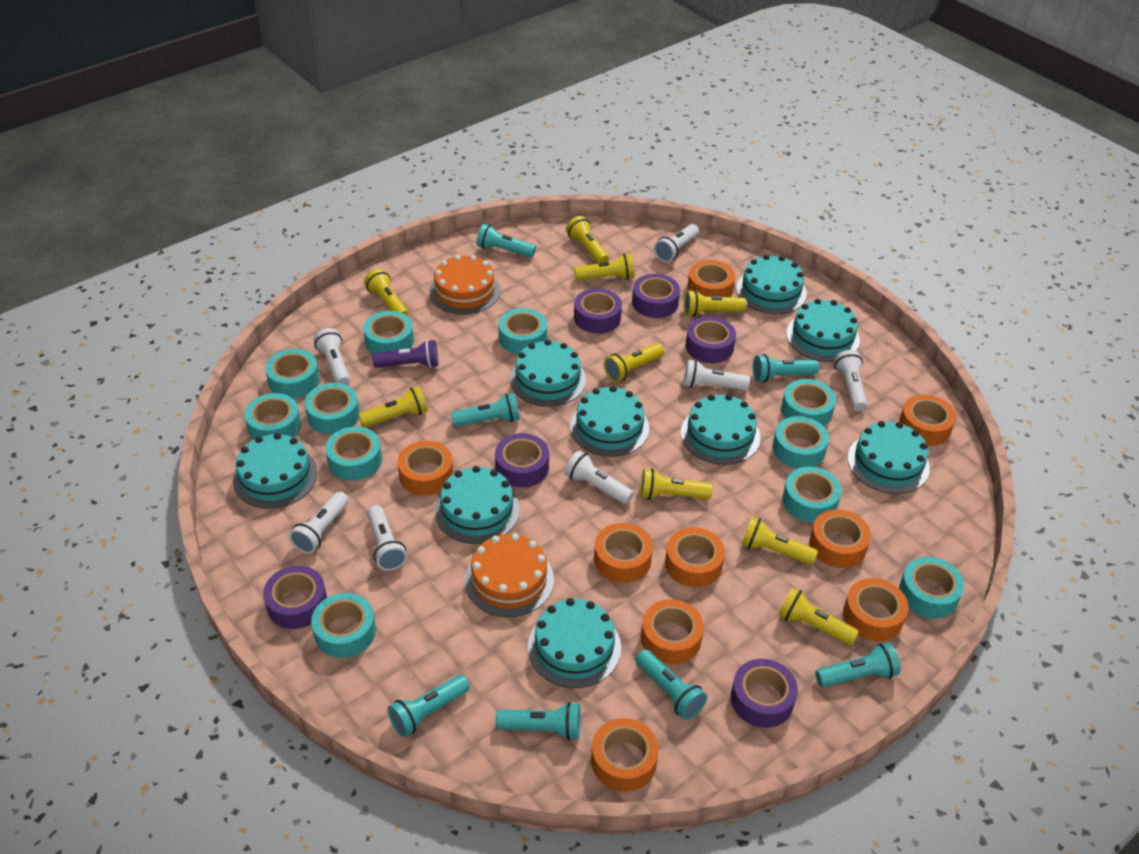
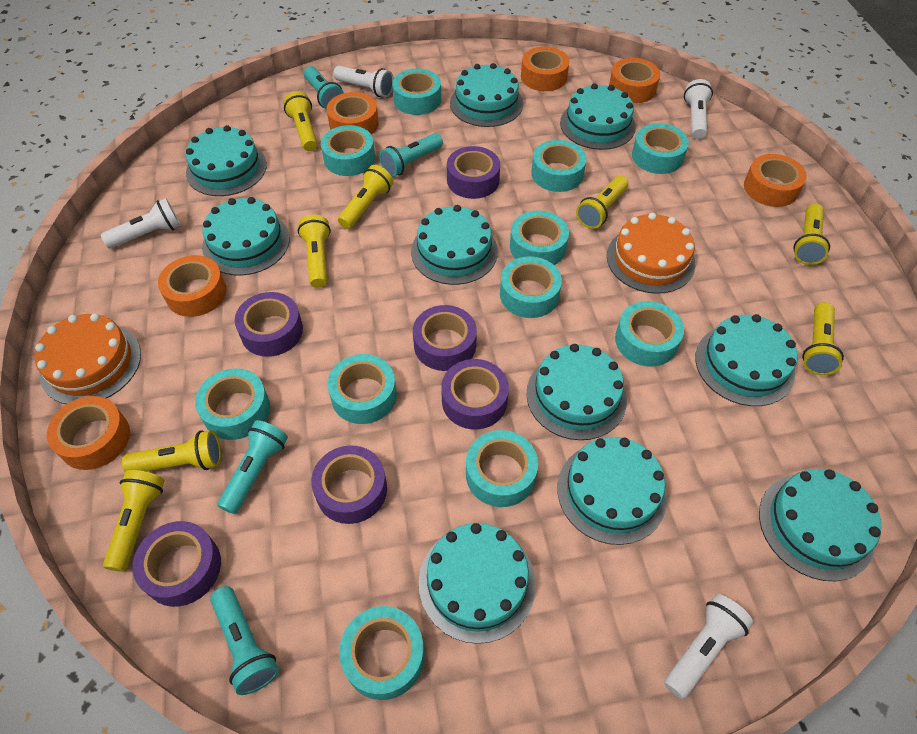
orange tape: 9 -> 6
purple flashlight: 1 -> 0
turquoise cake: 9 -> 10
turquoise flashlight: 7 -> 4
white flashlight: 7 -> 4
yellow flashlight: 9 -> 8

